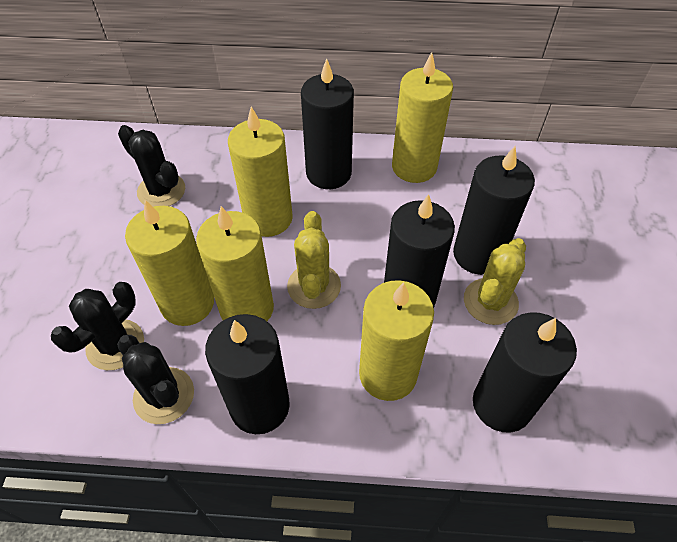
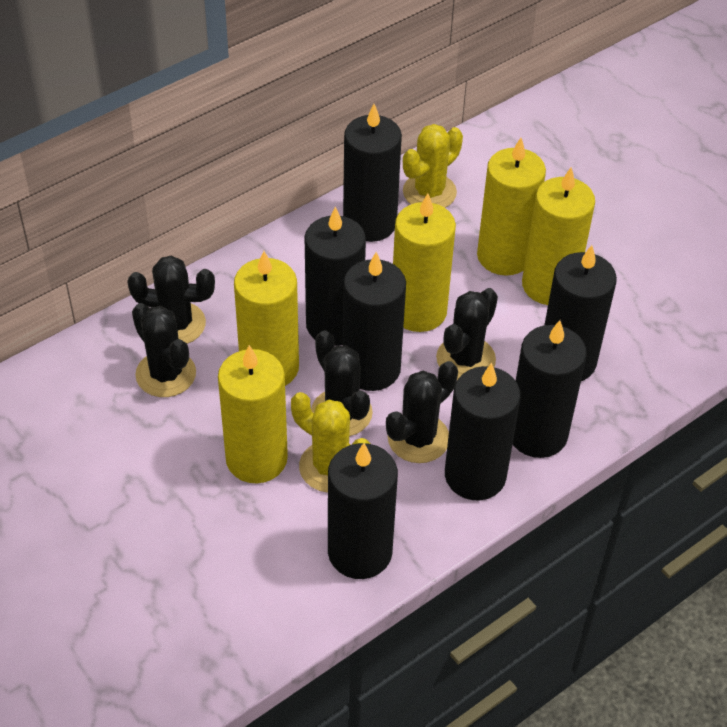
black cactus: 3 -> 5
black candle: 5 -> 7

